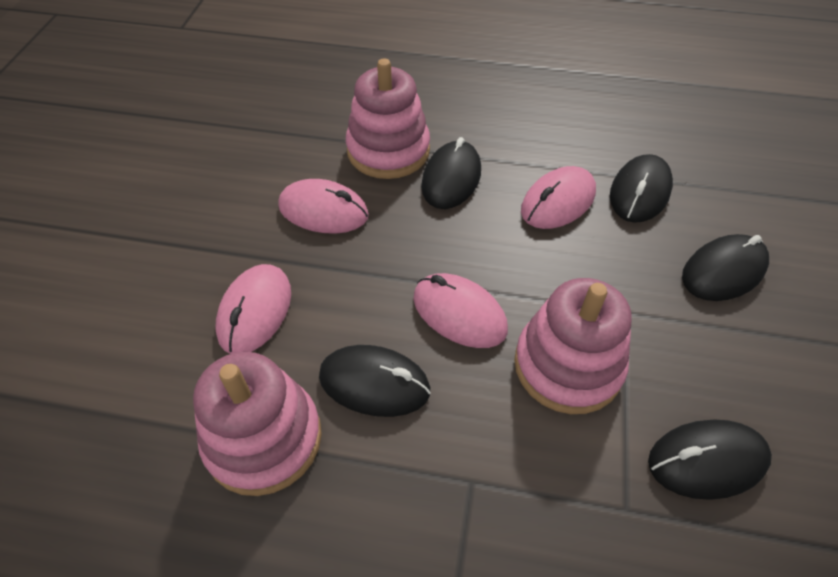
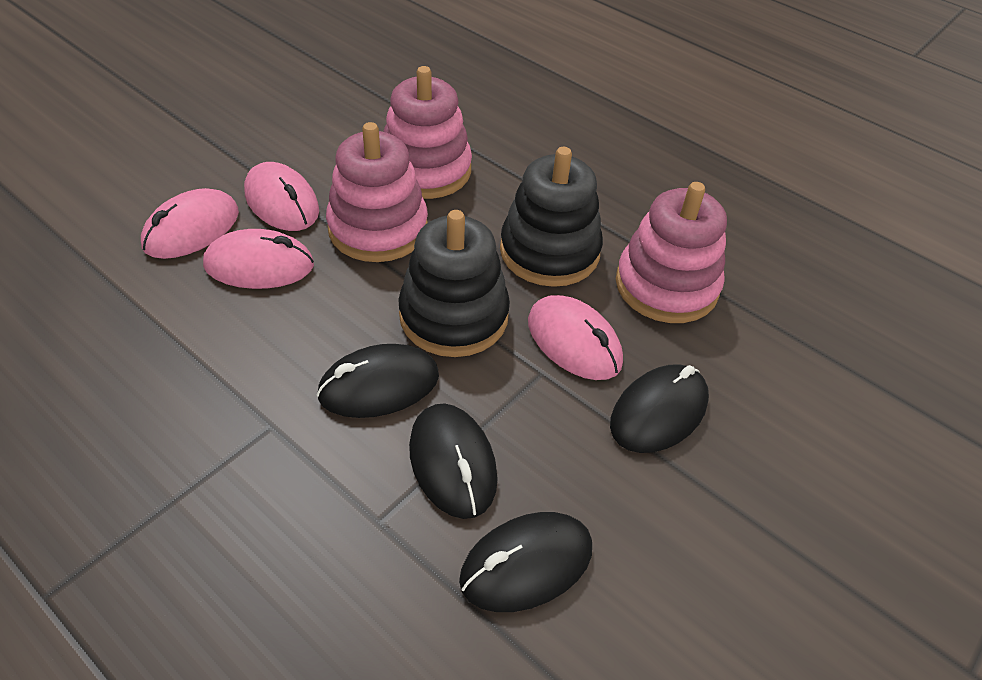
black mouse: 5 -> 4
black stacking toy: 0 -> 2

